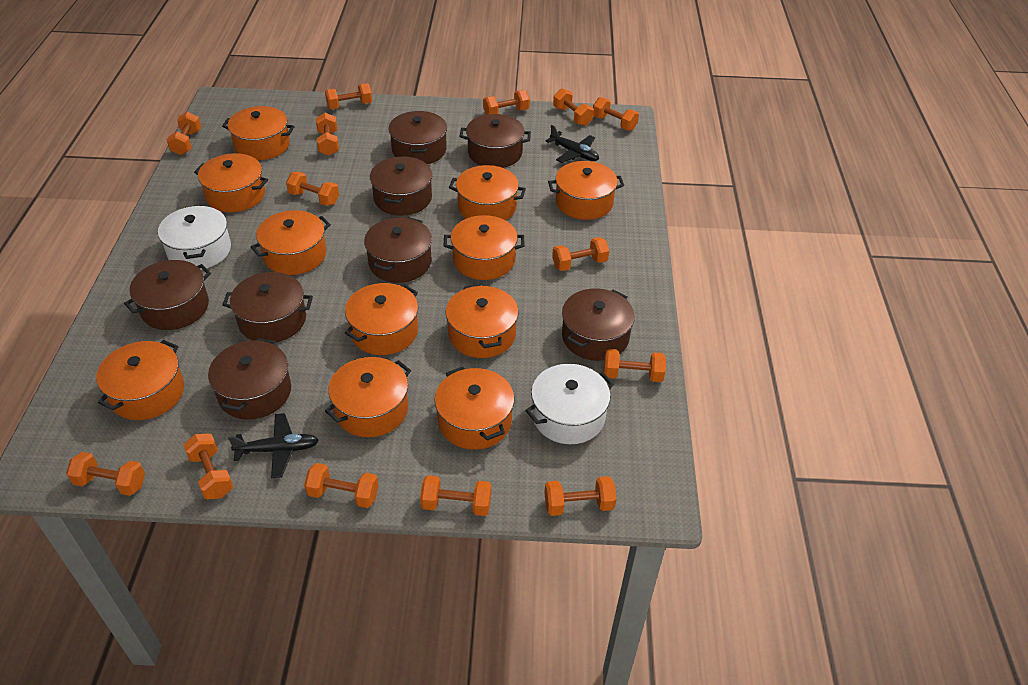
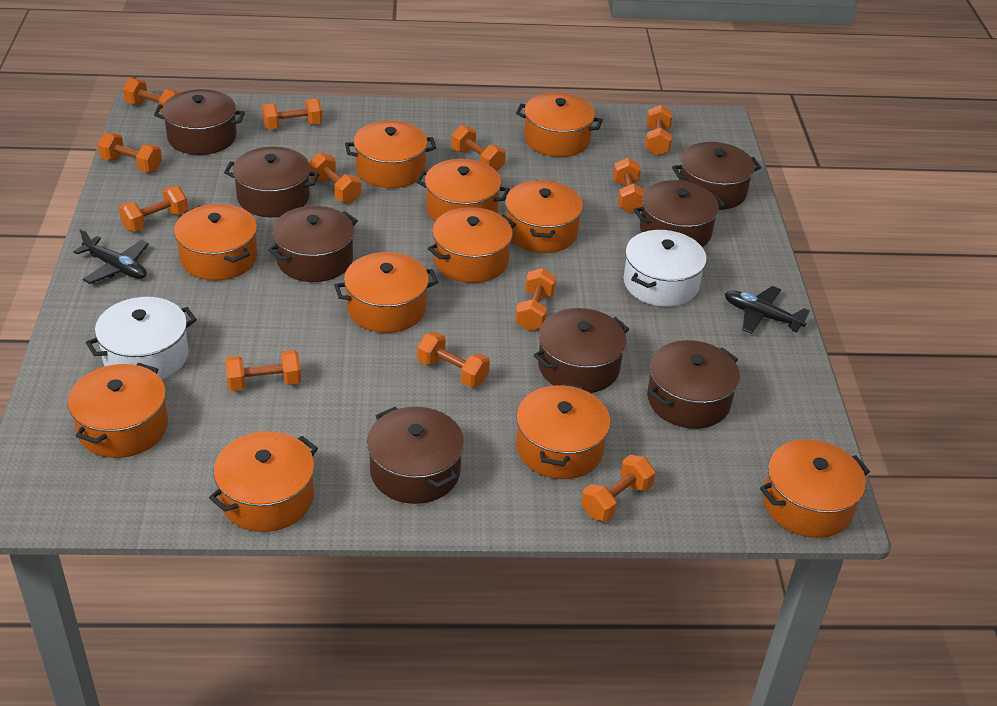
orange dumbbell: 14 -> 12

